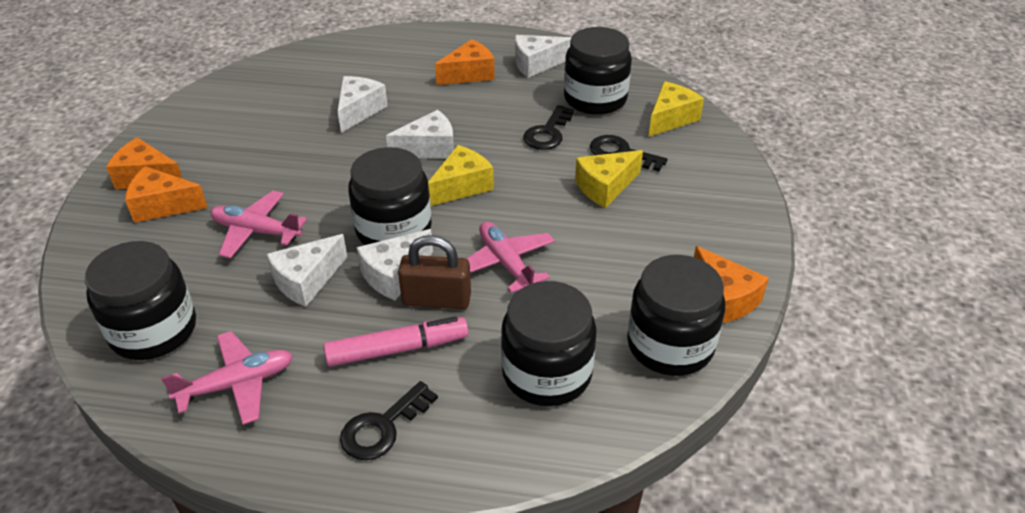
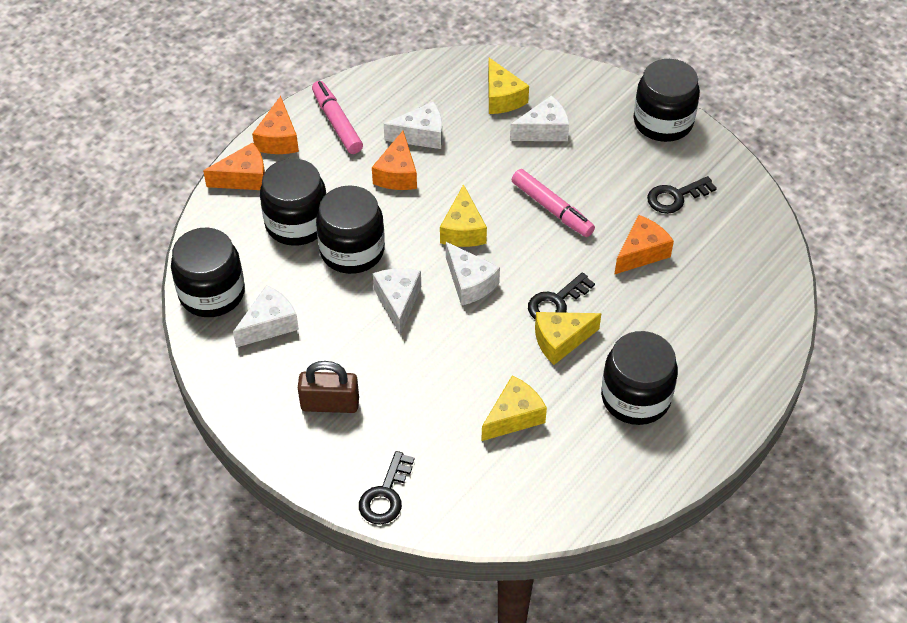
pink marker: 1 -> 2
pink plane: 3 -> 0
yellow cheese: 3 -> 4

